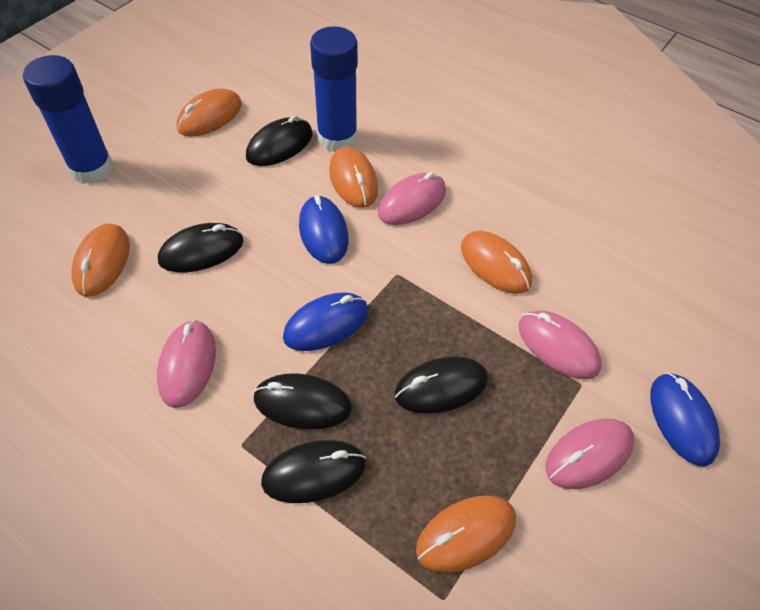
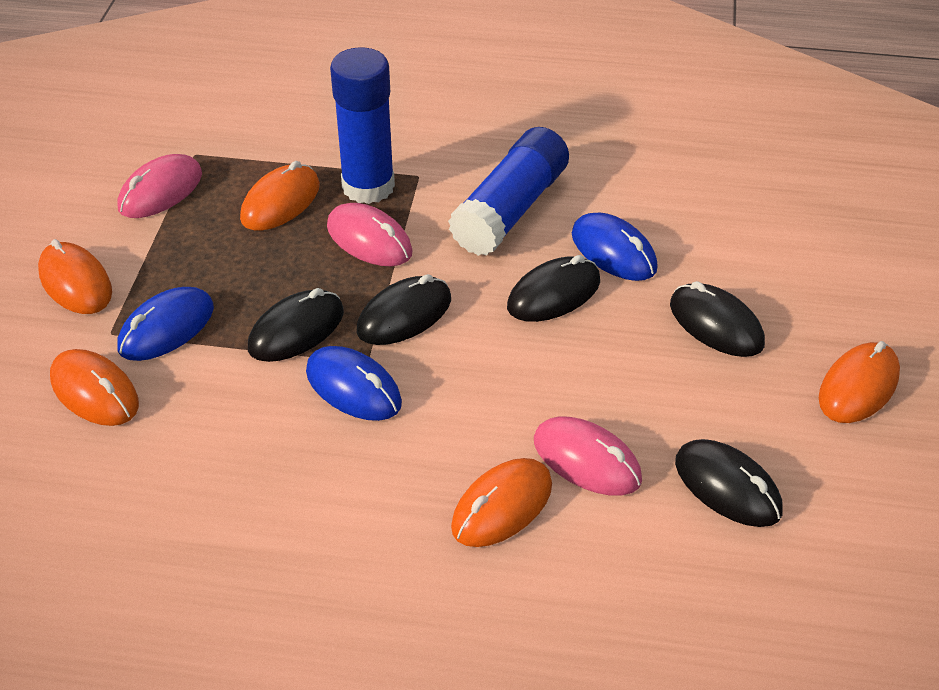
pink mouse: 4 -> 3

